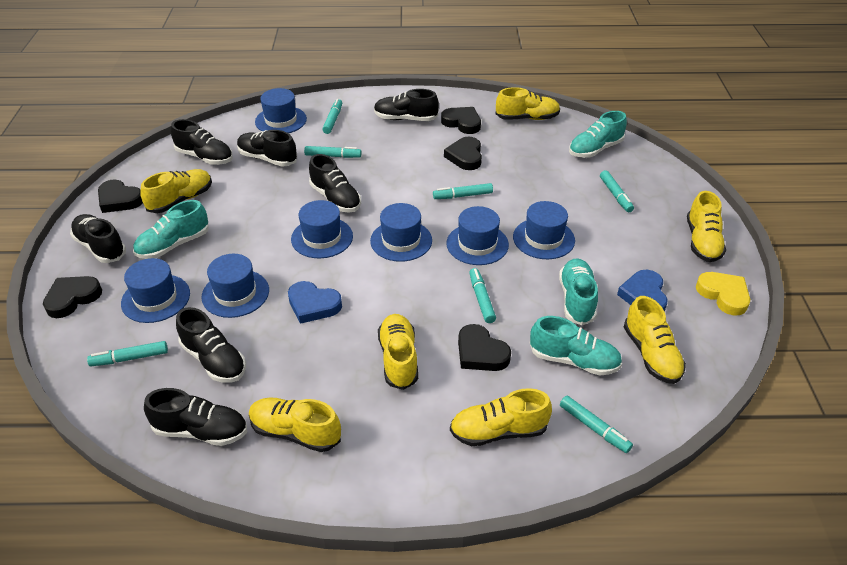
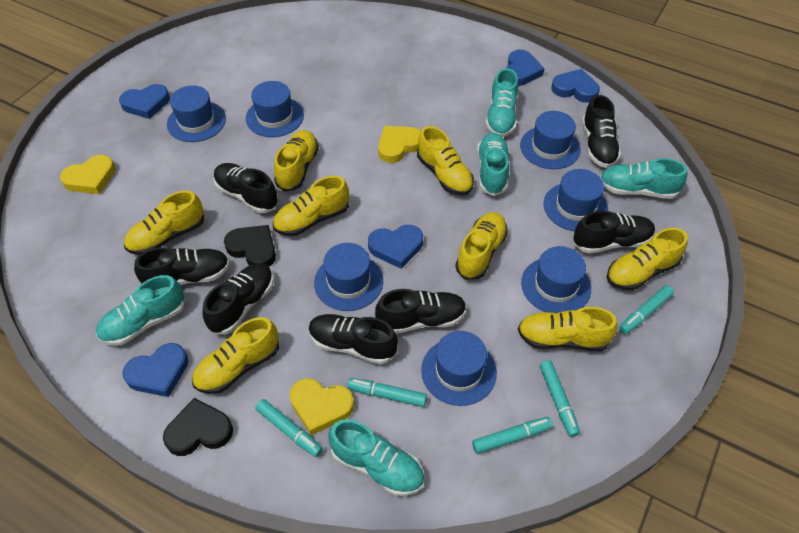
black heart: 5 -> 2
blue heart: 2 -> 5
turquoise marker: 7 -> 5
turquoise shoe: 4 -> 5
yellow heart: 1 -> 3
yellow shoe: 7 -> 8

